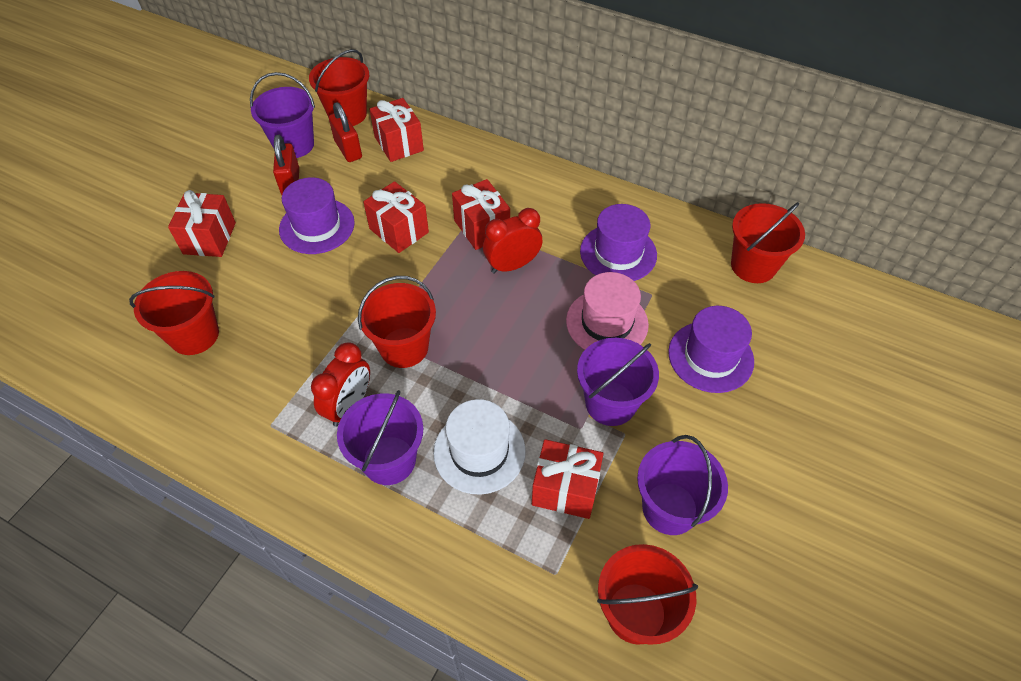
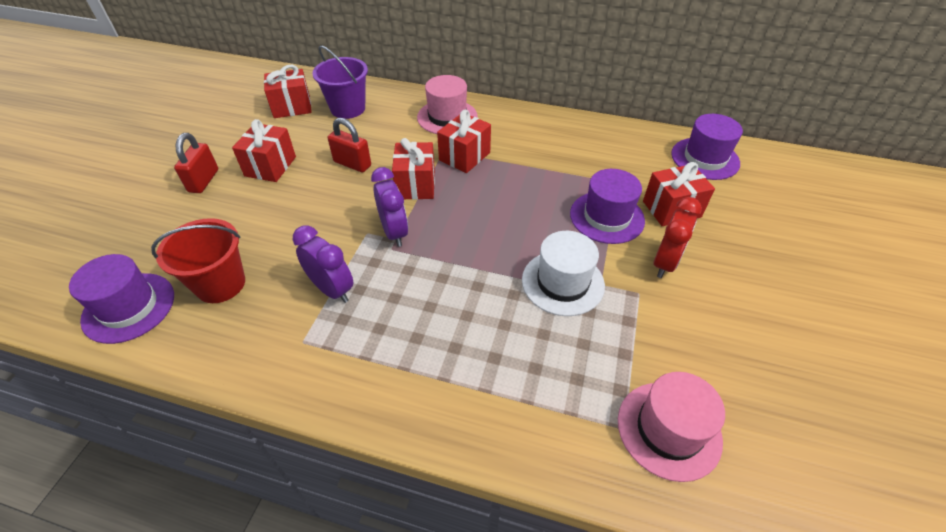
pink hat: 1 -> 2
purple bucket: 4 -> 1
purple clock: 0 -> 2
red bucket: 5 -> 1
red clock: 2 -> 1

